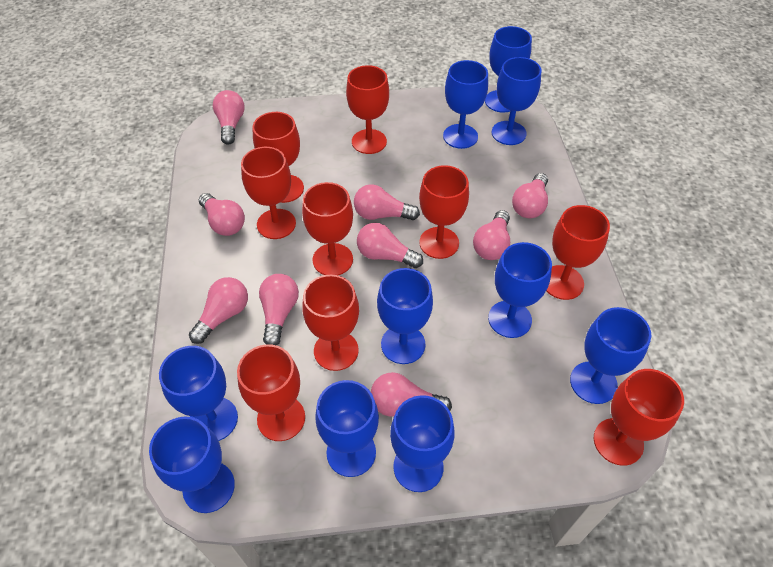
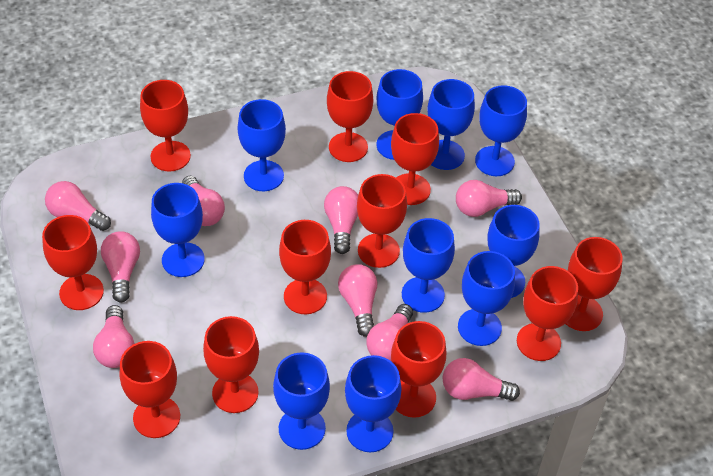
red goblet: 9 -> 11

